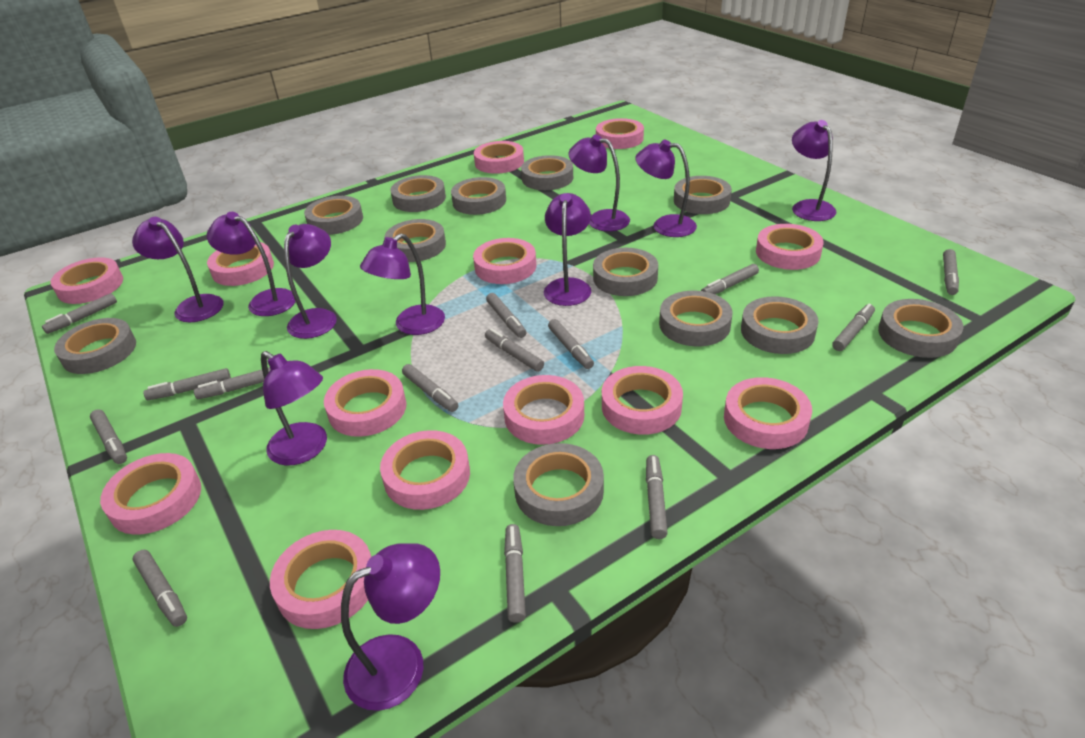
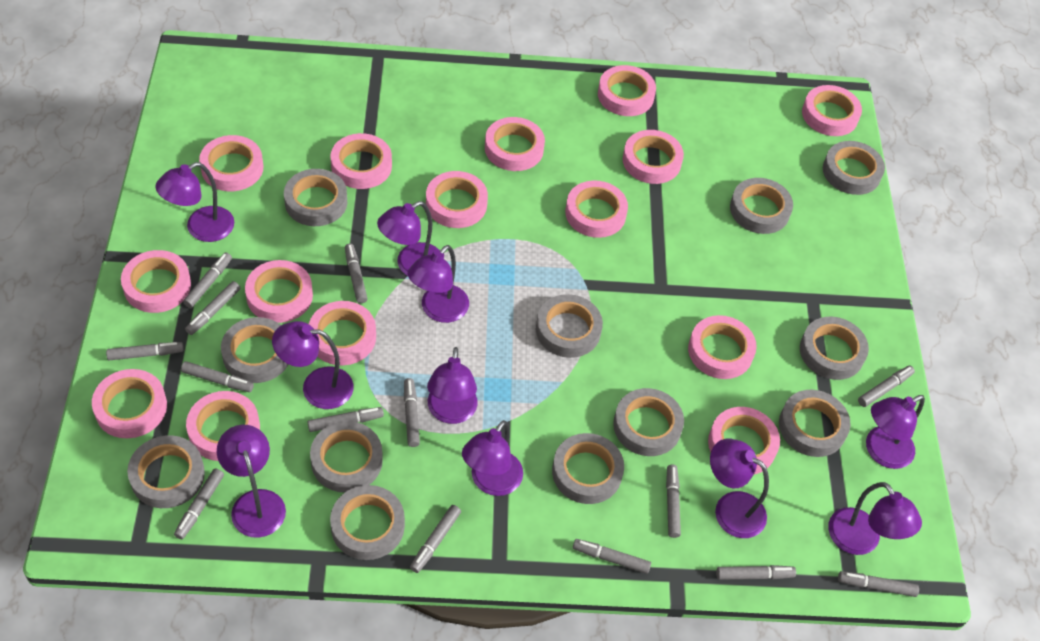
pink tape: 13 -> 15

